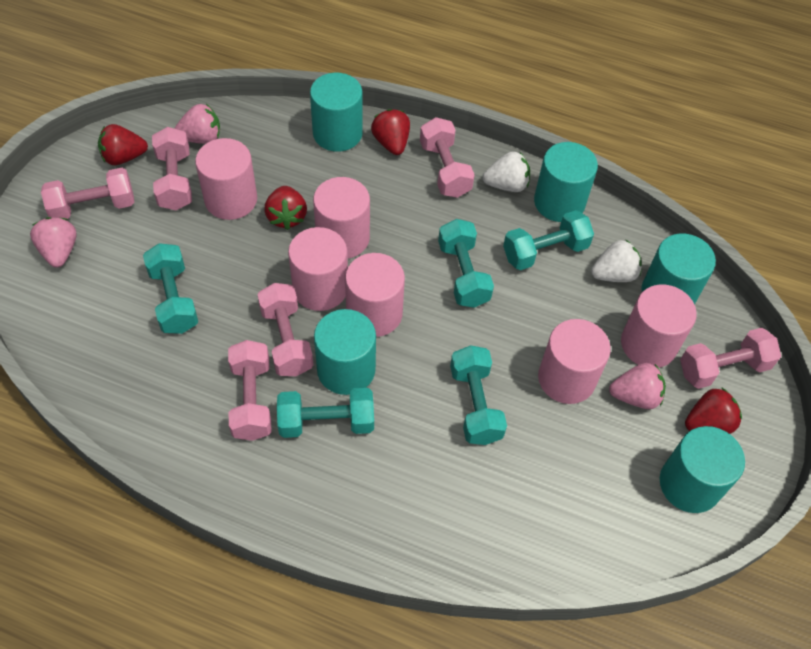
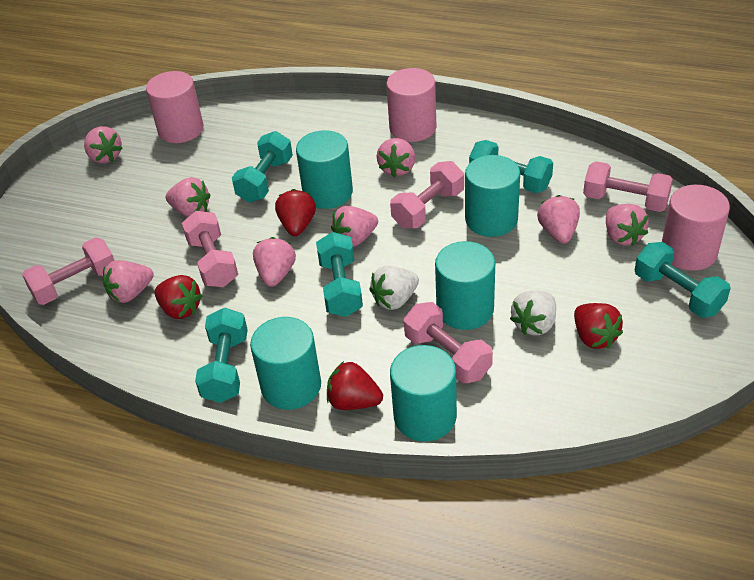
pink cylinder: 6 -> 3
pink dumbbell: 6 -> 5
pink strawberry: 3 -> 8

